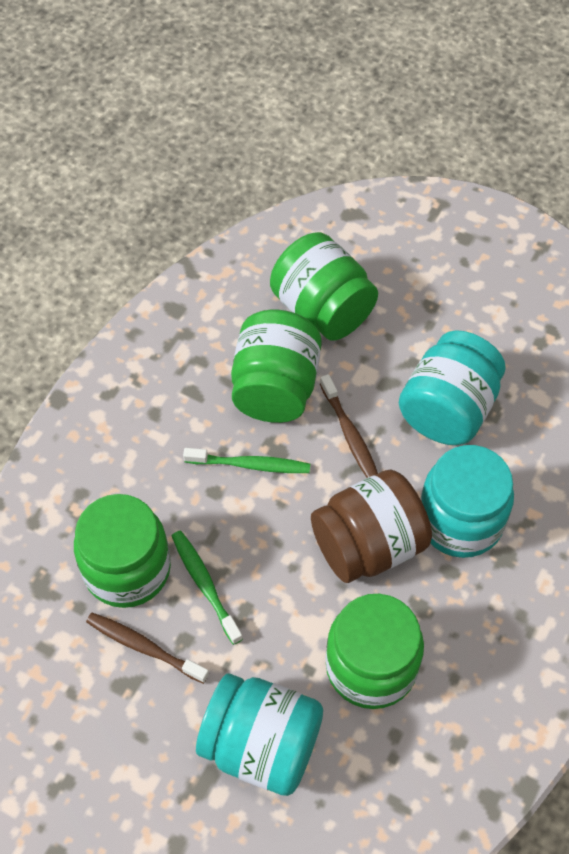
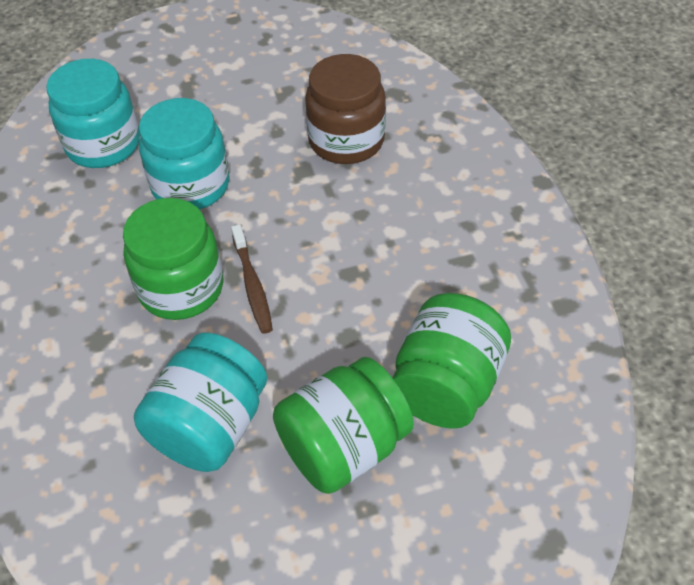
brown toothbrush: 2 -> 1
green jar: 4 -> 3
green toothbrush: 2 -> 0

